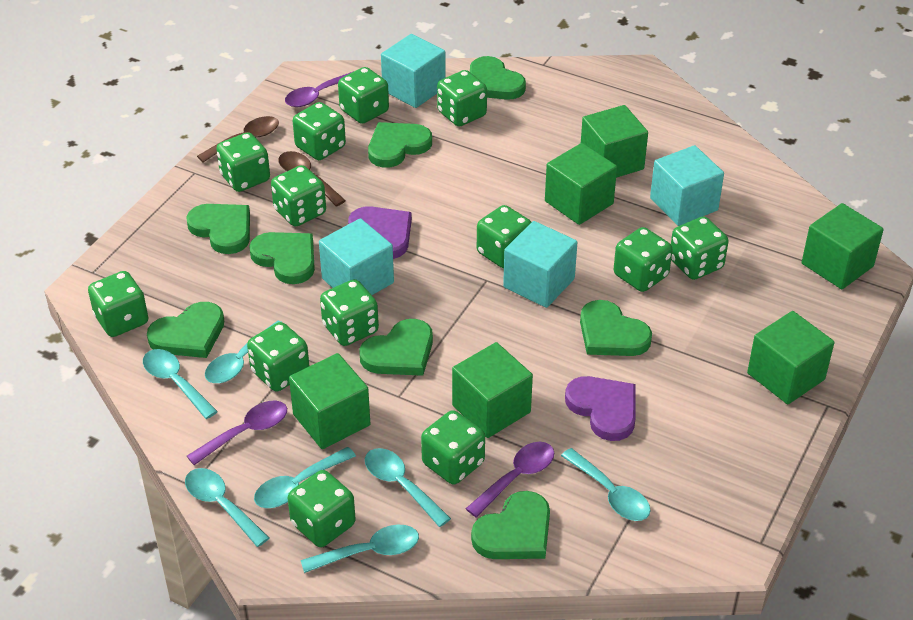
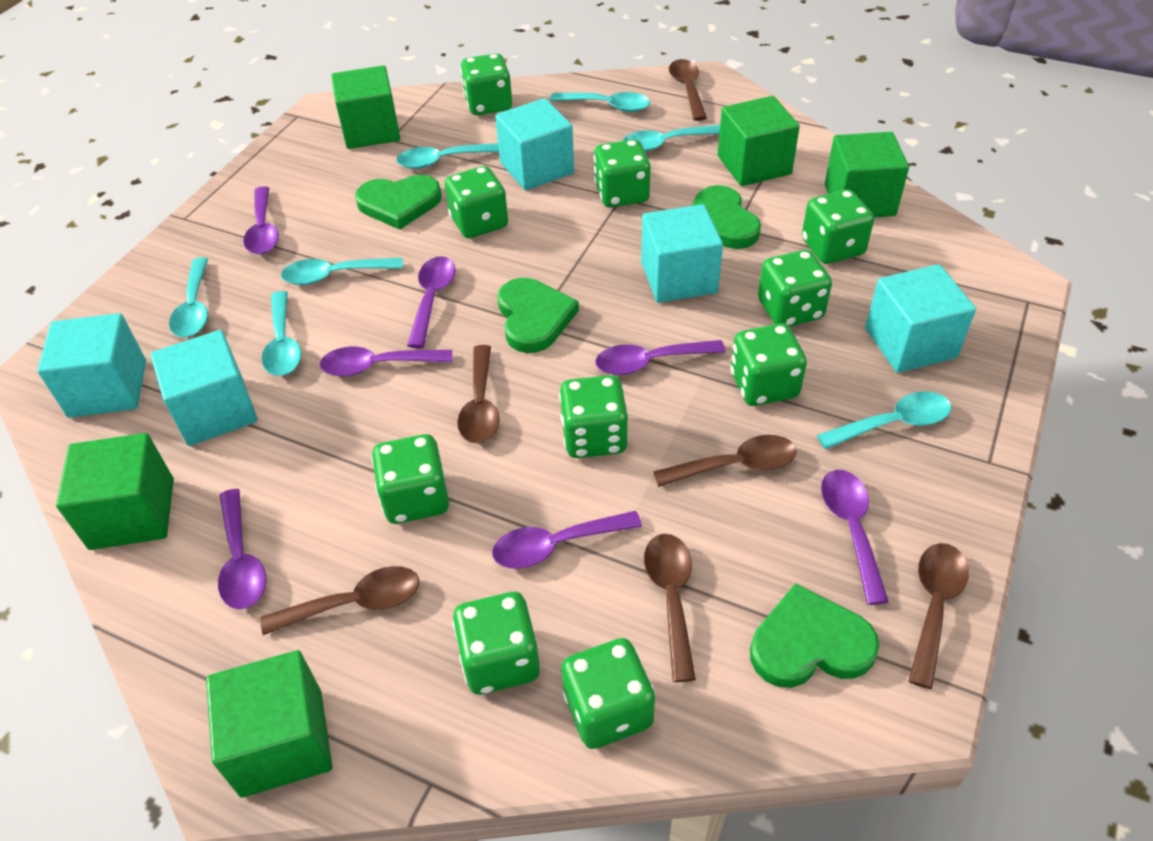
brown spoon: 2 -> 6
green cube: 6 -> 5
green dice: 13 -> 10
green heart: 8 -> 4
purple heart: 2 -> 0
purple spoon: 3 -> 7
turquoise cube: 4 -> 5

